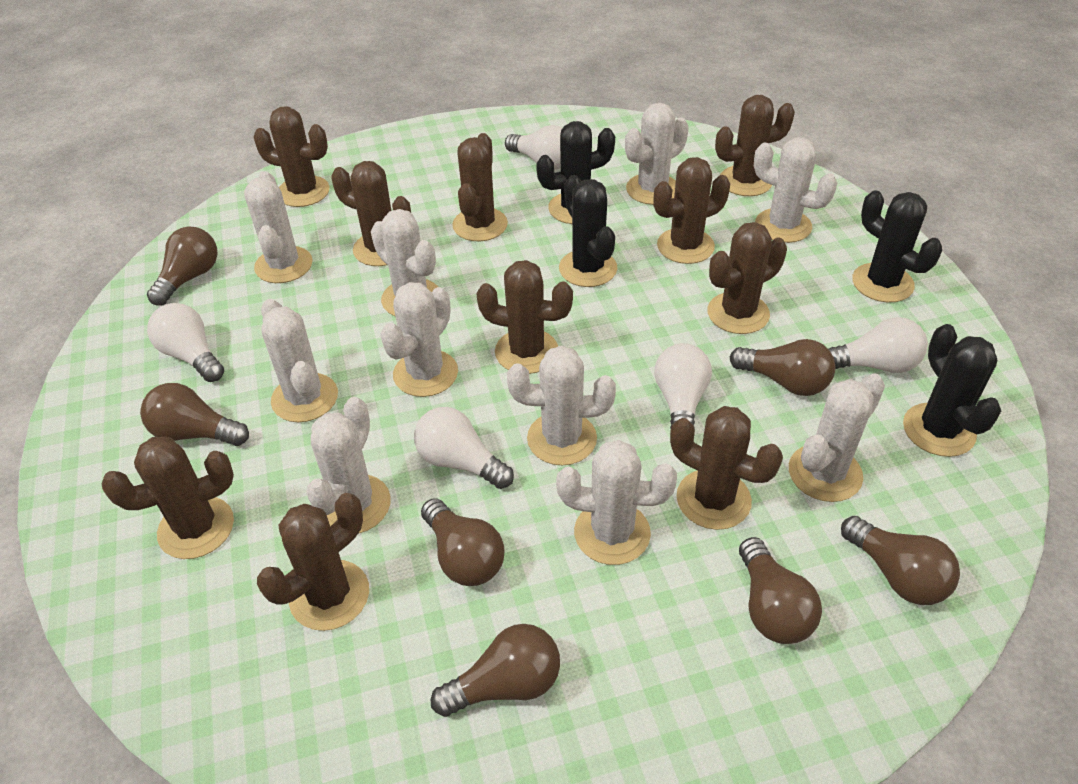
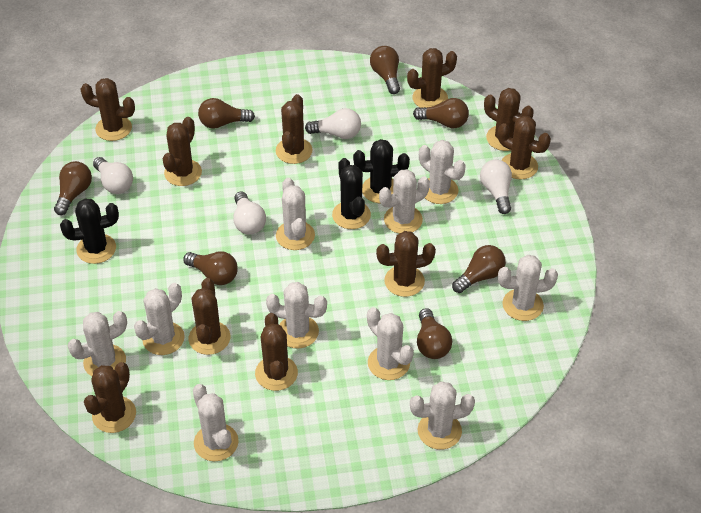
black cactus: 4 -> 3
white light bulb: 5 -> 4

